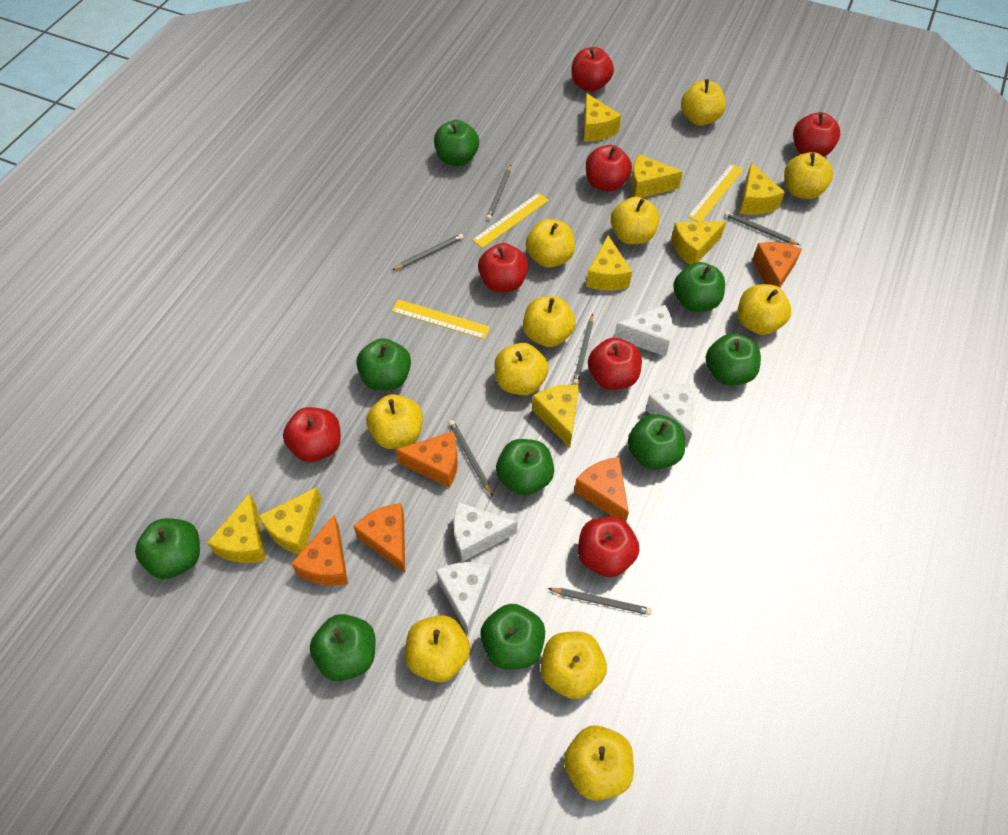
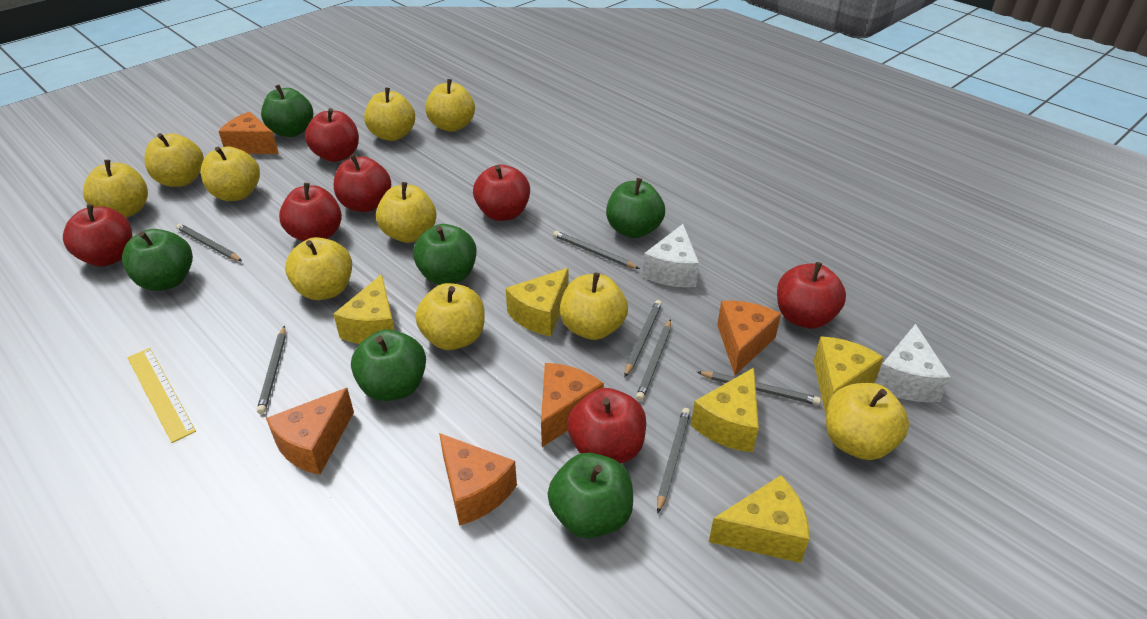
green apple: 9 -> 6
grey pencil: 6 -> 7
white cheese: 4 -> 2
yellow apple: 11 -> 10
yellow cheese: 8 -> 5
yellow ruler: 3 -> 1

